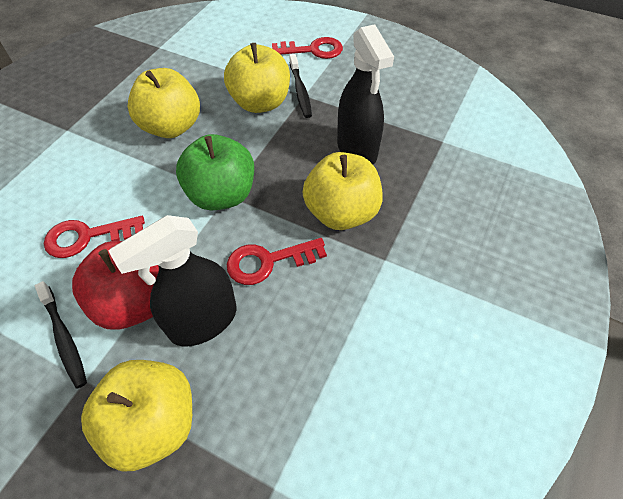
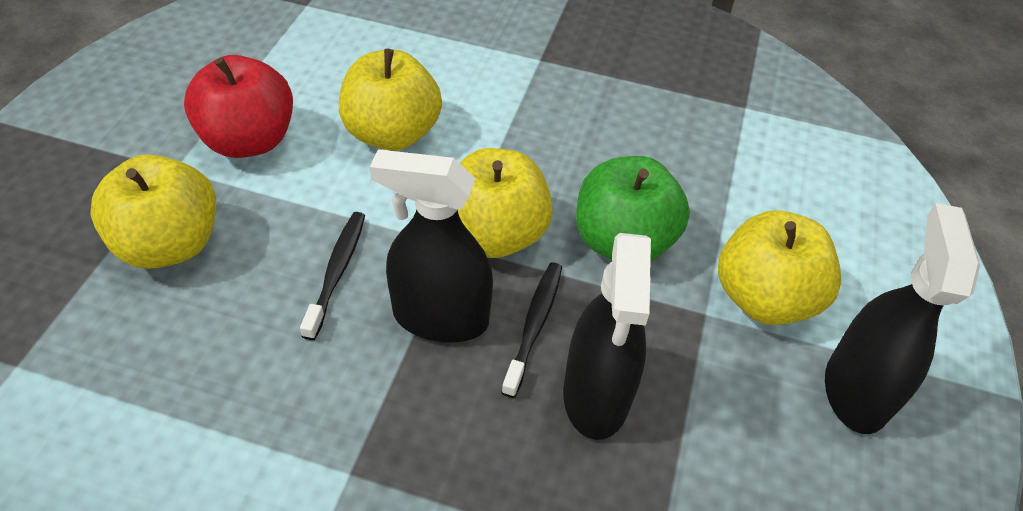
black spray bottle: 2 -> 3
red key: 3 -> 0

